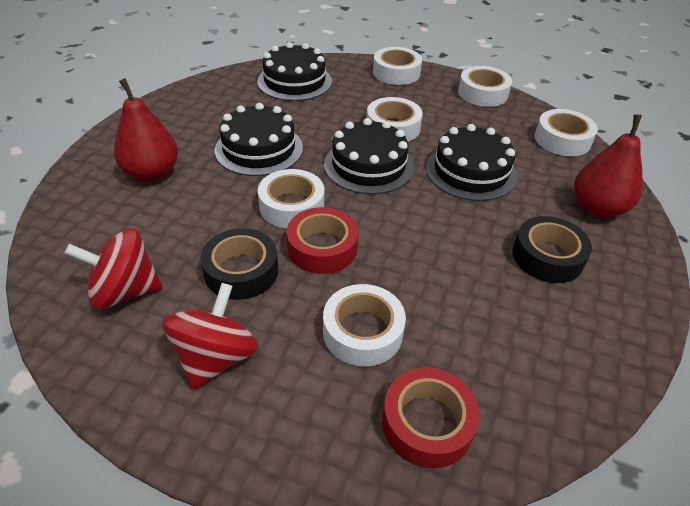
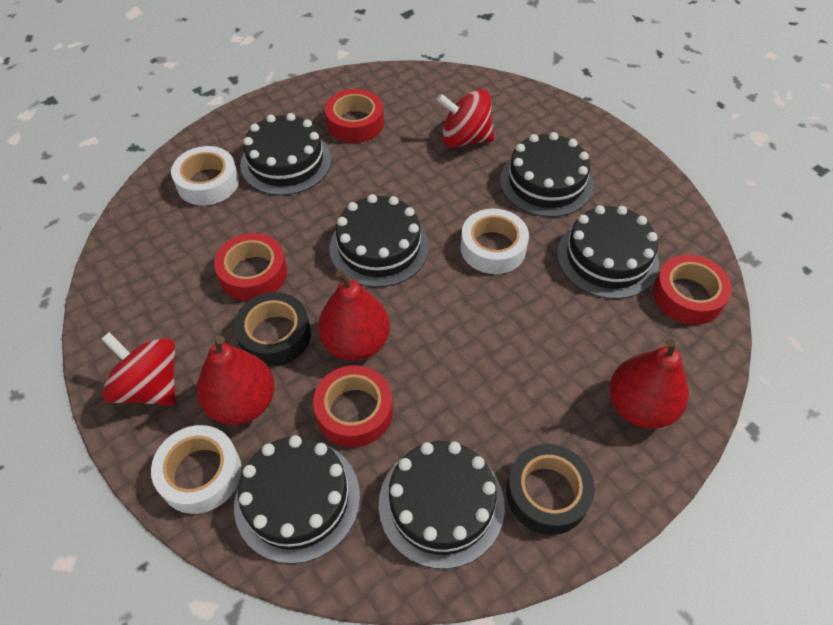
black cake: 4 -> 6
red pear: 2 -> 3
red tape: 2 -> 4
white tape: 6 -> 3

